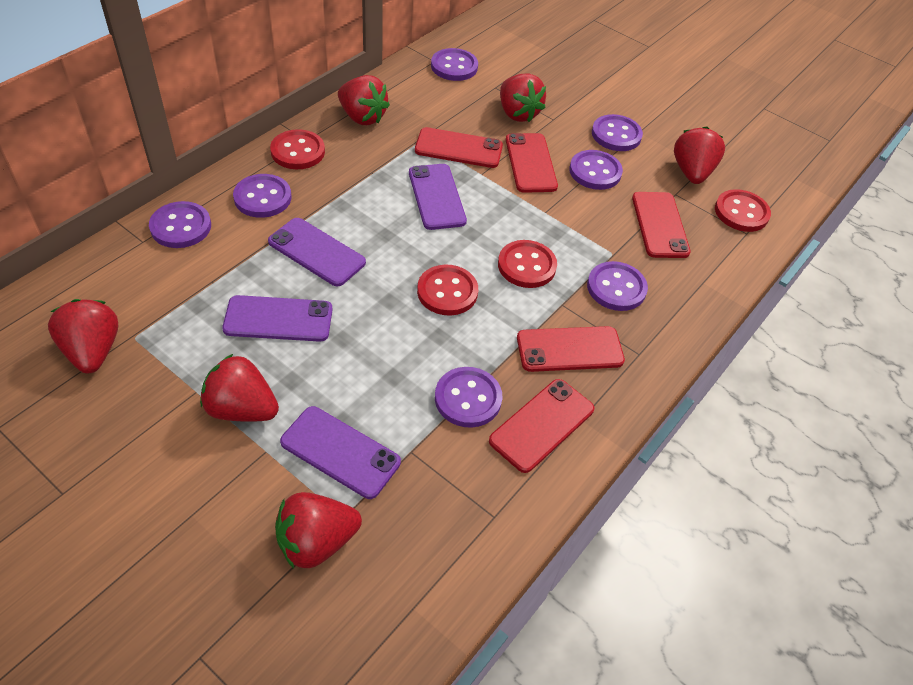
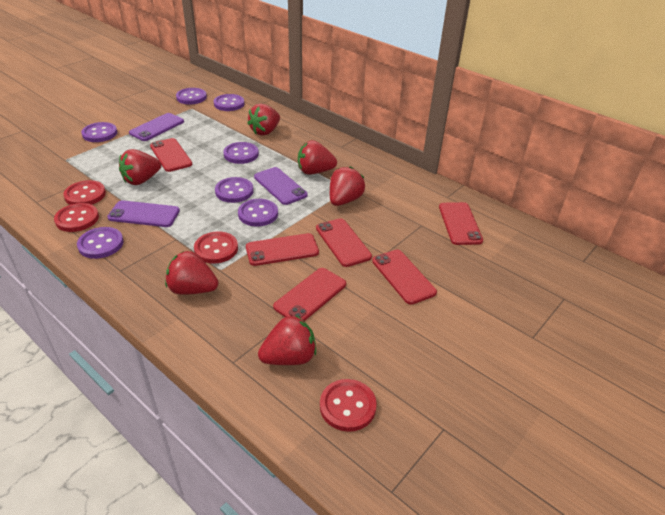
purple phone: 4 -> 3
red phone: 5 -> 6

